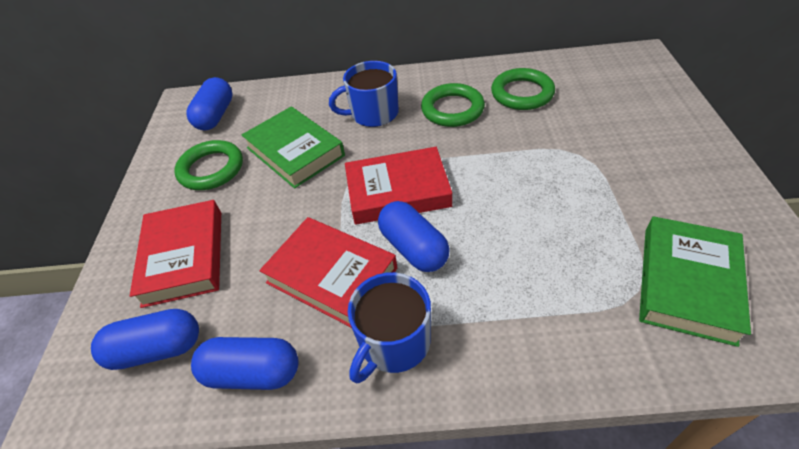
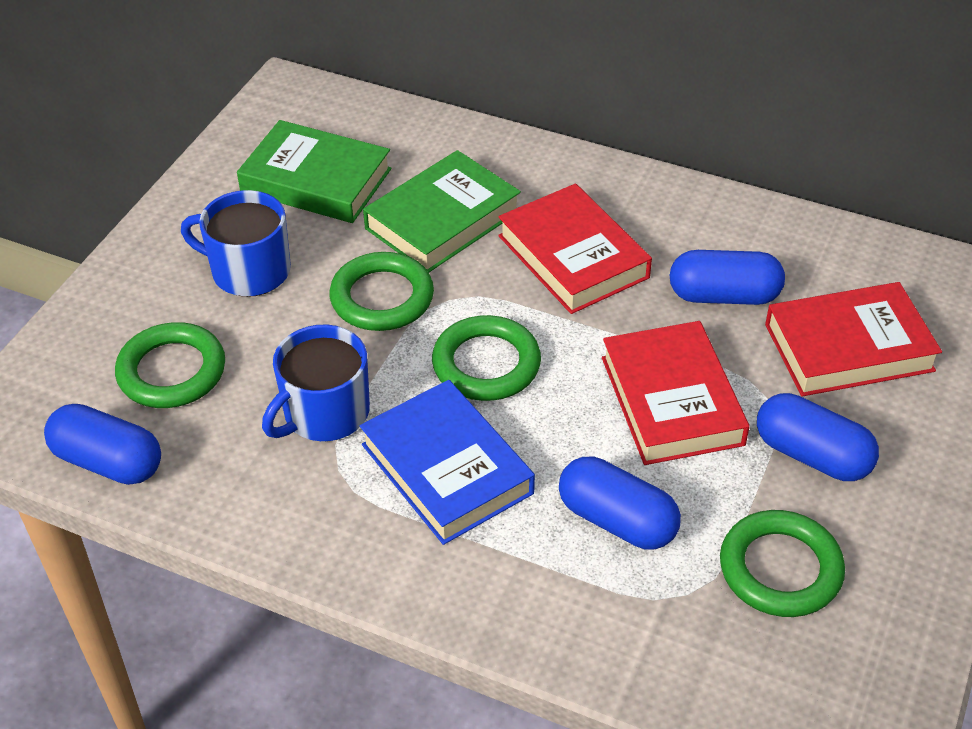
blue book: 0 -> 1
green ring: 3 -> 4

